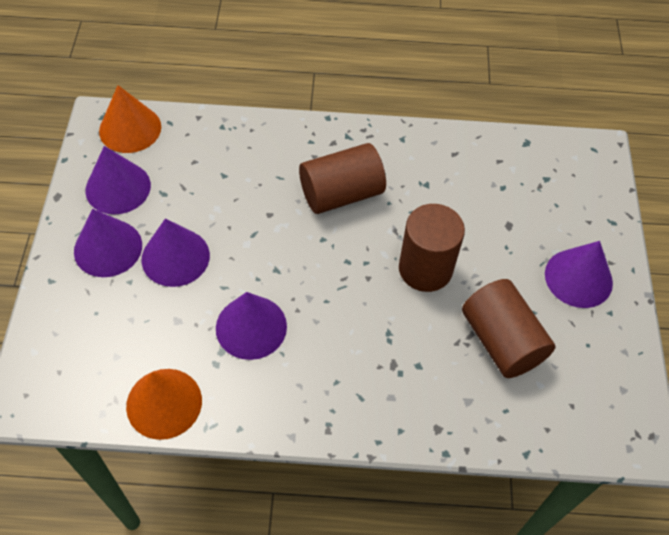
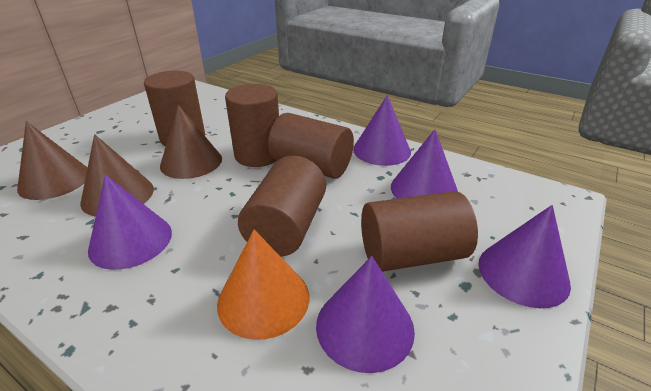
brown cone: 0 -> 3
brown cylinder: 3 -> 5
orange cone: 2 -> 1

